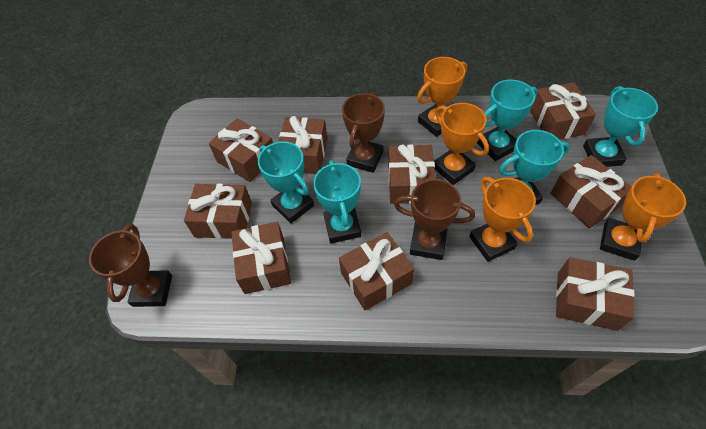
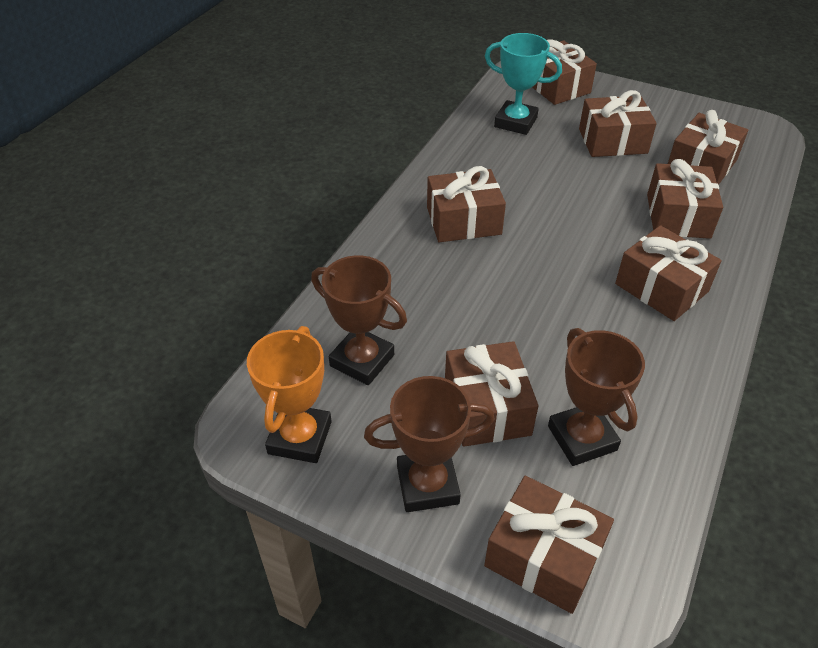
brown gift: 9 -> 8
orange trophy: 4 -> 1
turquoise trophy: 5 -> 1

